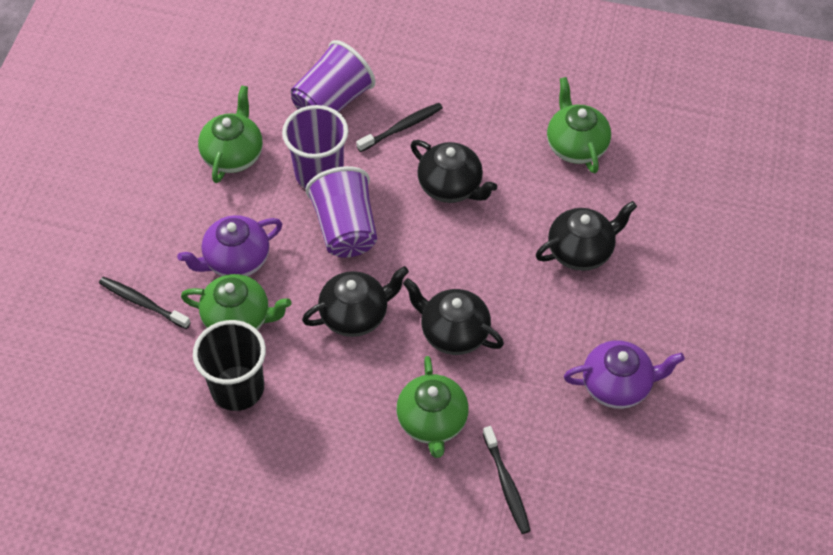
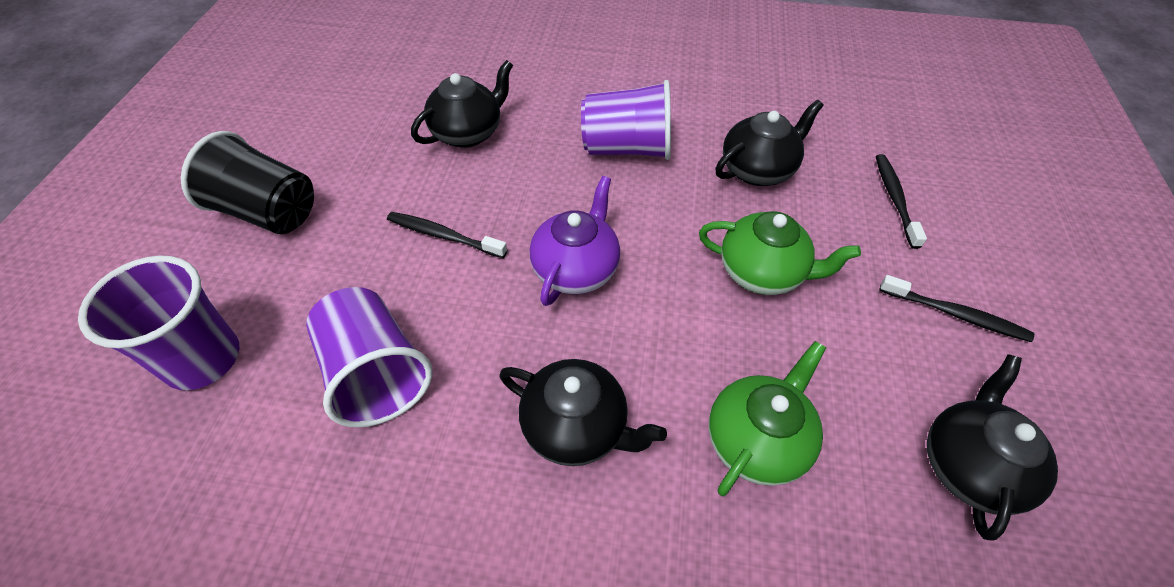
green teapot: 4 -> 2
purple teapot: 2 -> 1

